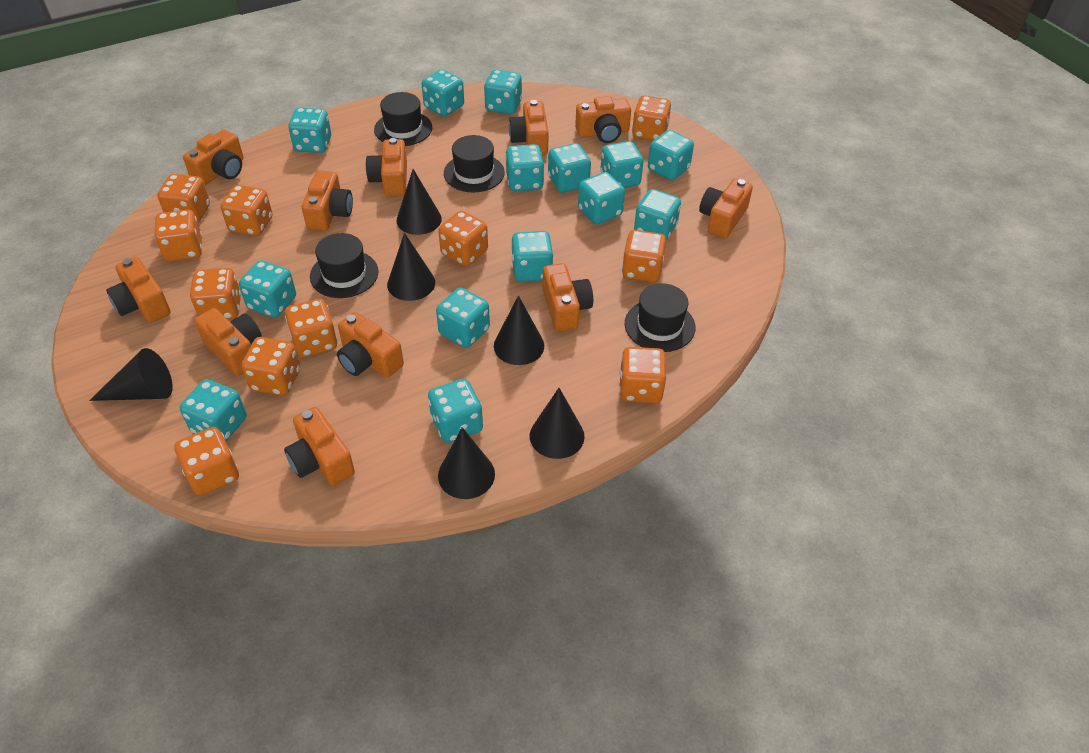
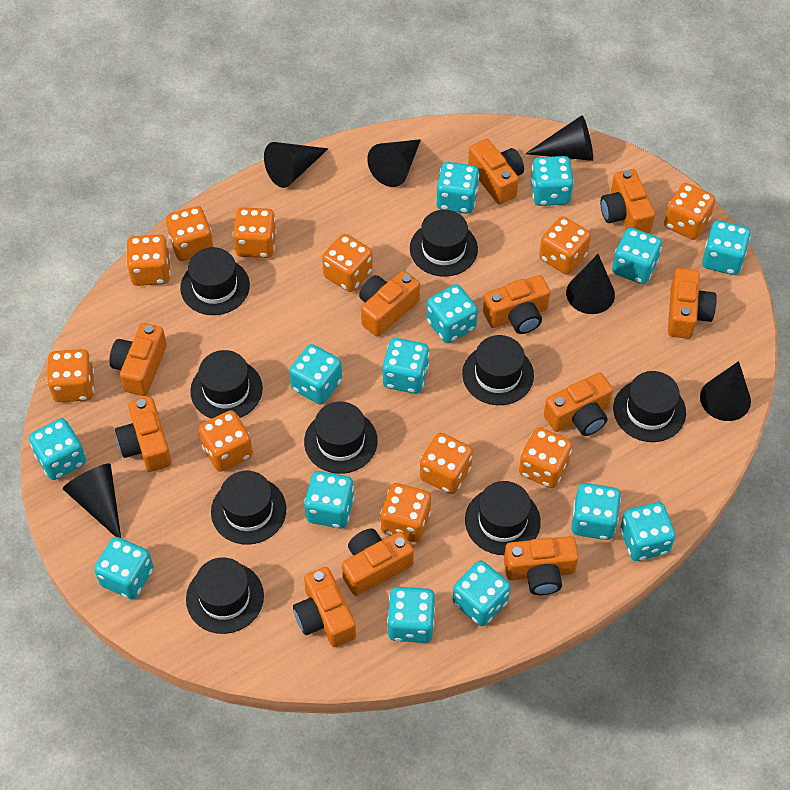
black hat: 4 -> 9

